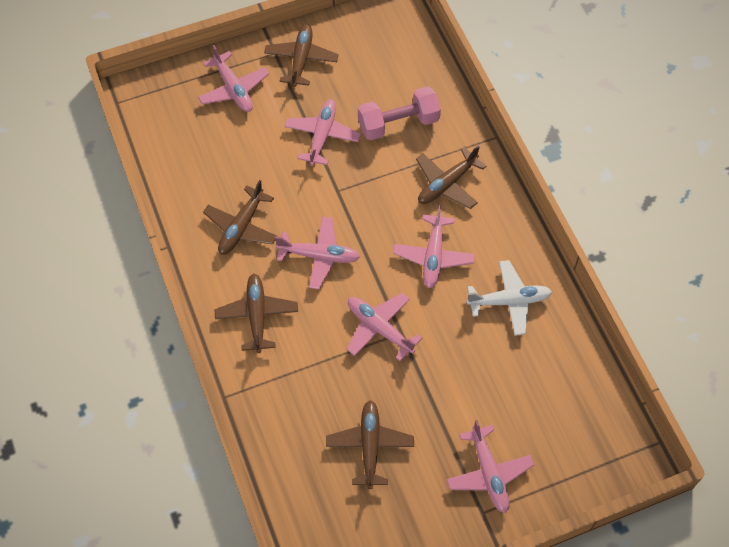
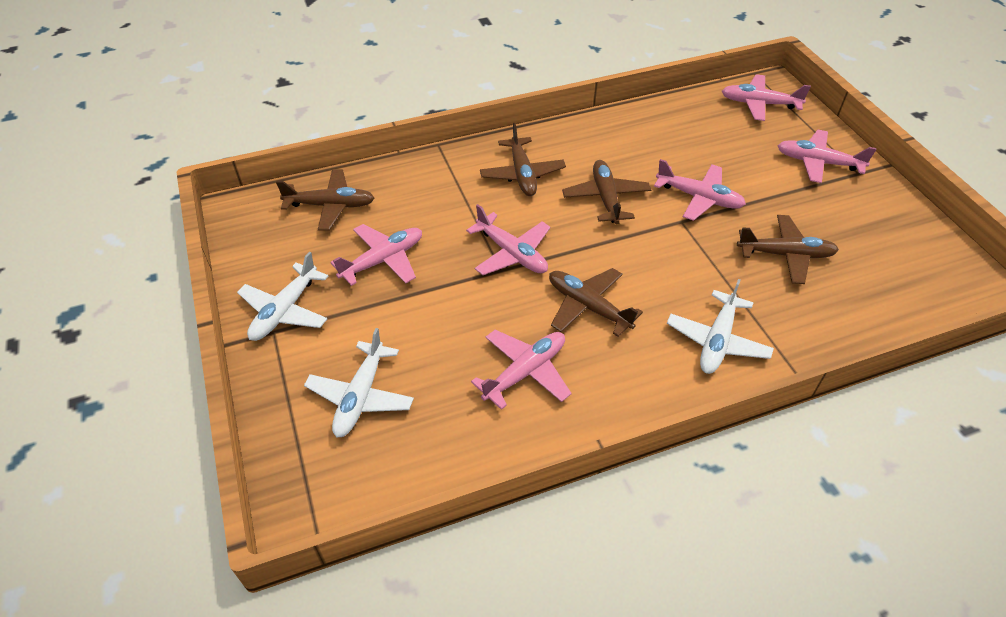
pink dumbbell: 1 -> 0
white plane: 1 -> 3

